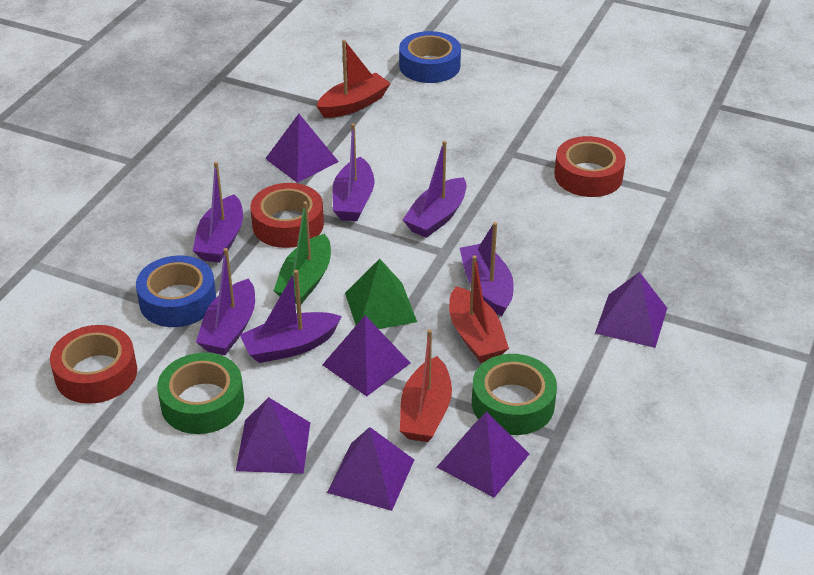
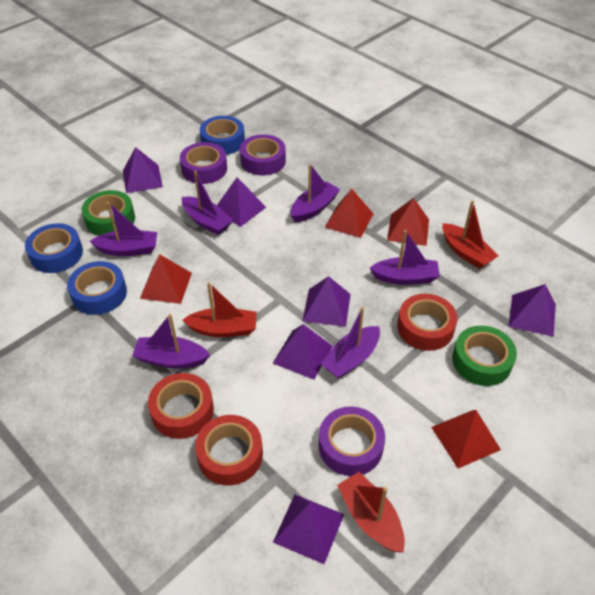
blue tape: 2 -> 3
green boat: 1 -> 0
green pyramid: 1 -> 0
purple tape: 0 -> 3
red pyramid: 0 -> 4

